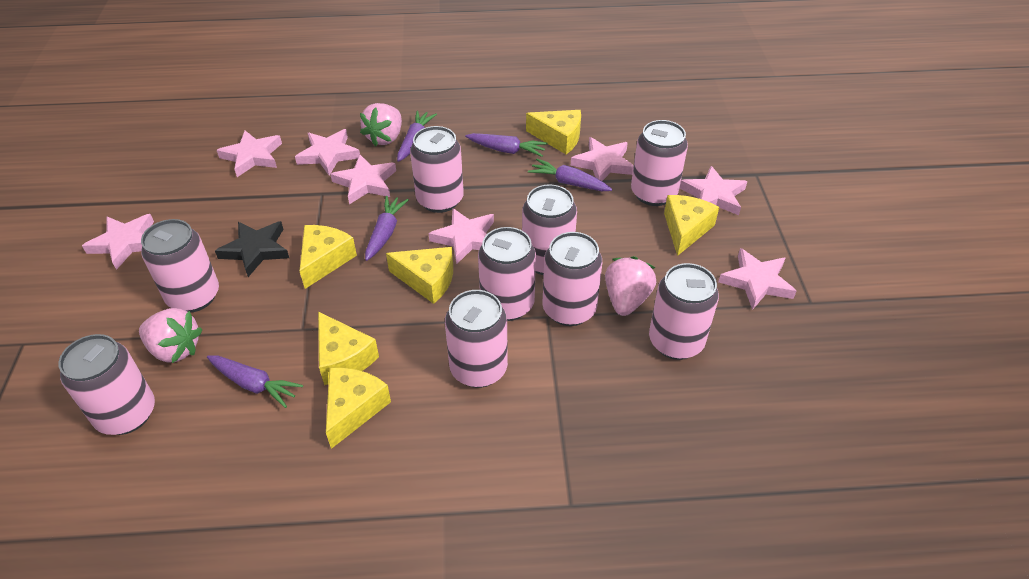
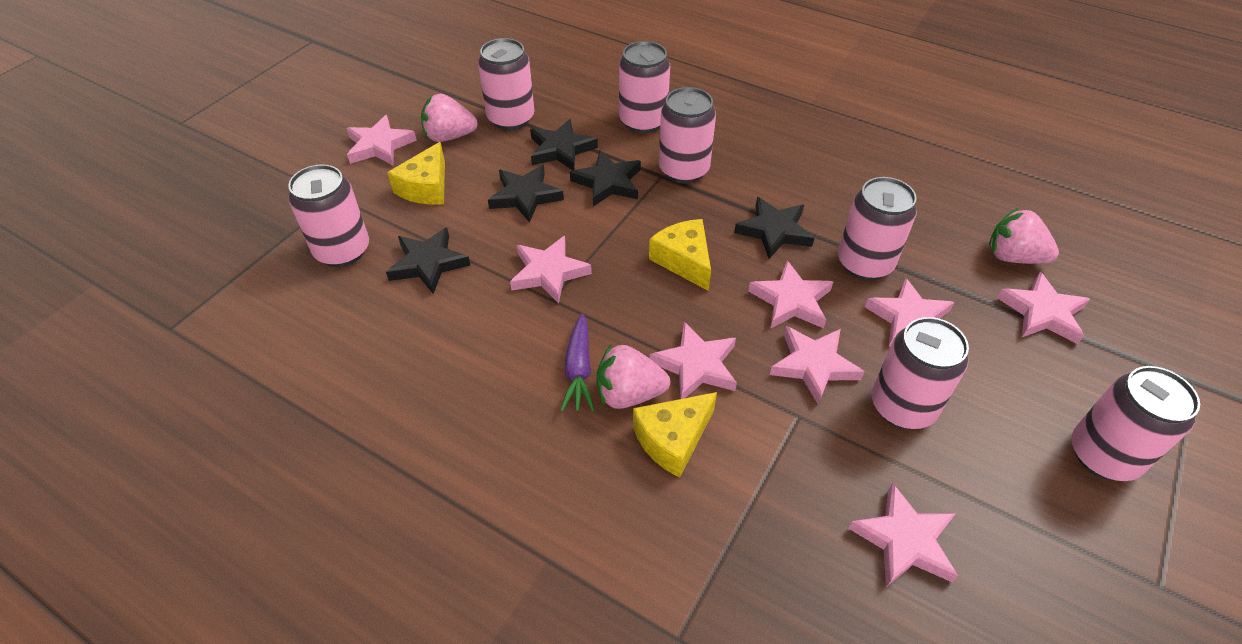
black star: 1 -> 5
pink can: 9 -> 7
purple carrot: 5 -> 1
yellow cheese: 6 -> 3

